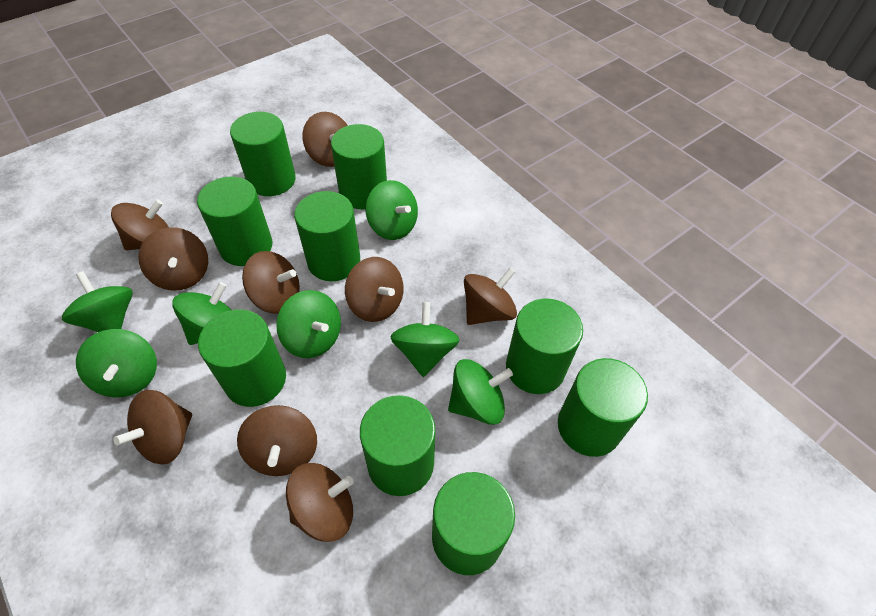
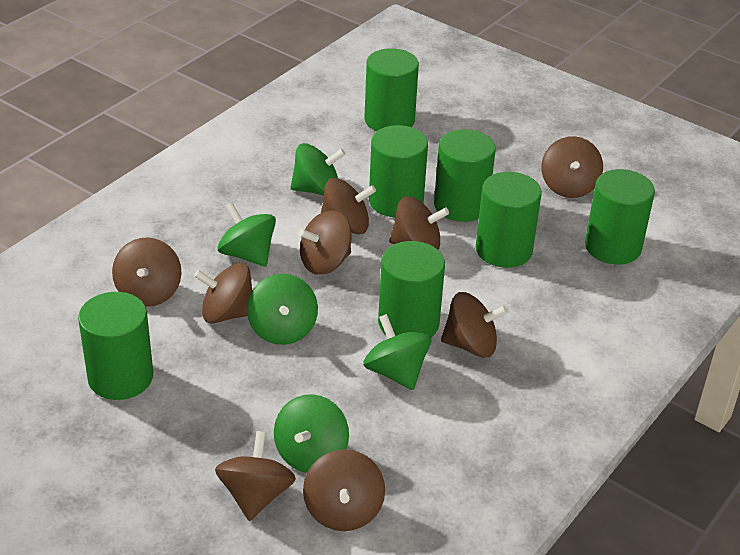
green cylinder: 9 -> 7
green spinning top: 7 -> 5

